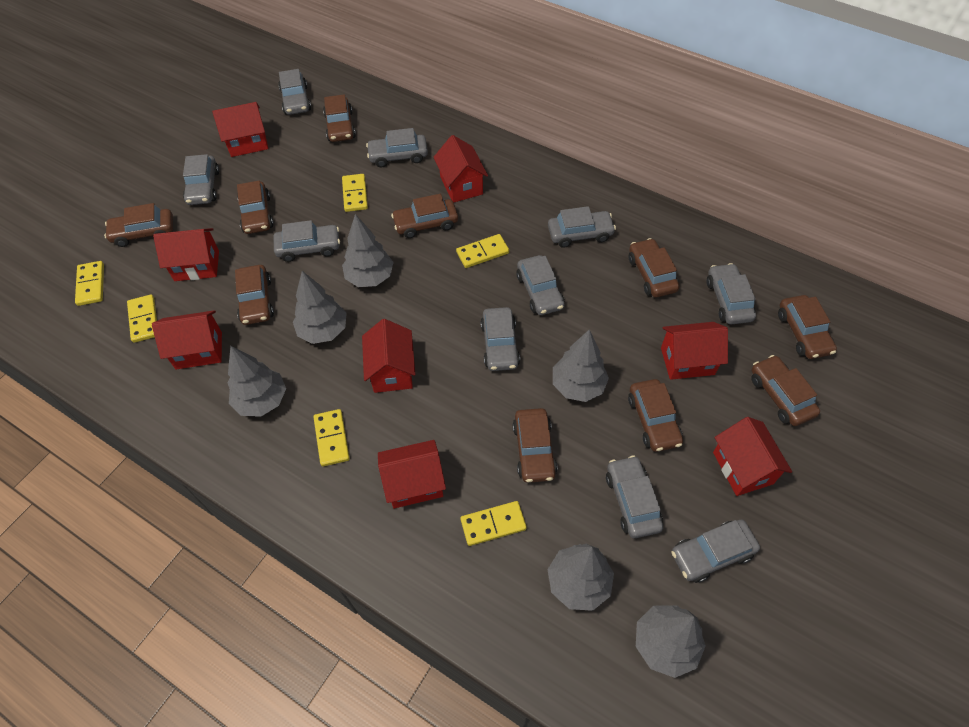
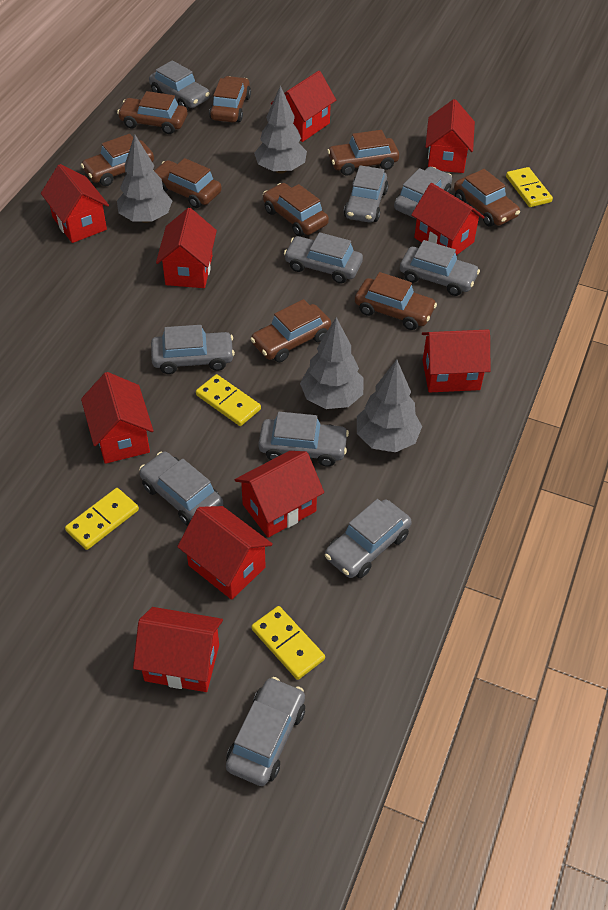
brown car: 10 -> 9
grey tree: 6 -> 4
red house: 8 -> 10
yellow domino: 6 -> 4

